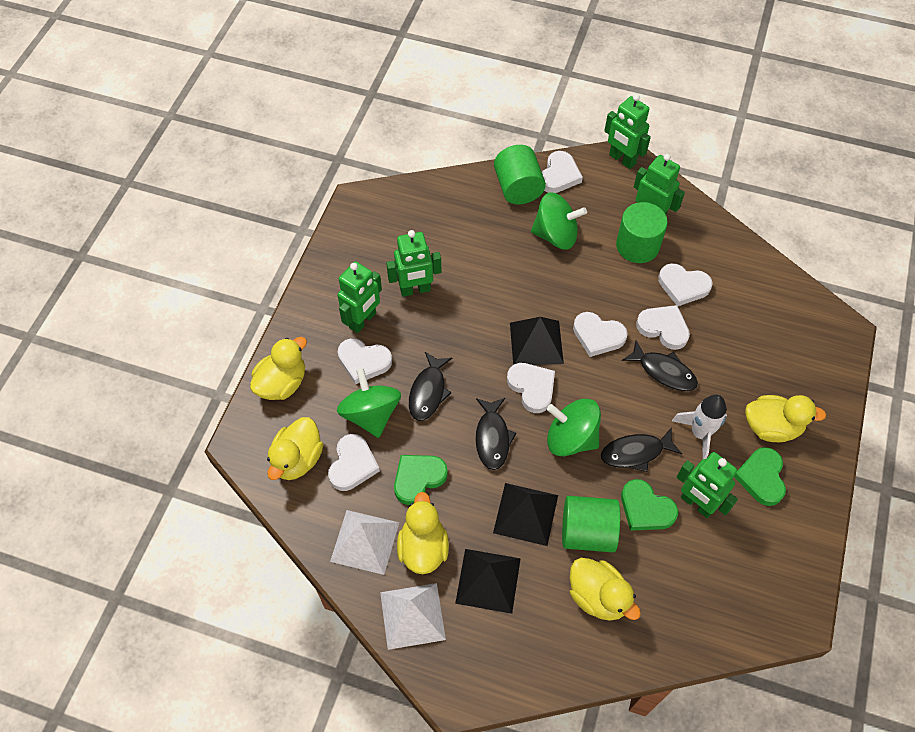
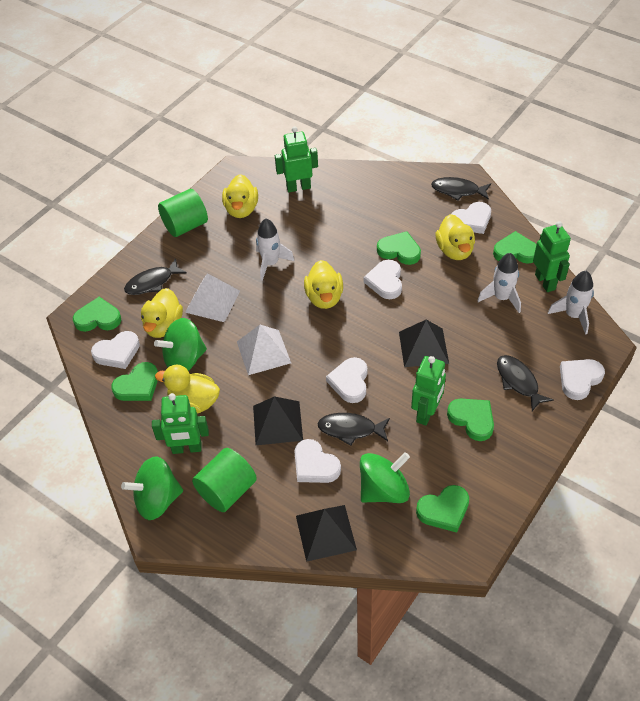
green cylinder: 3 -> 2
green heart: 3 -> 6
green robot: 5 -> 4
white heart: 7 -> 6
white rocket: 1 -> 3

